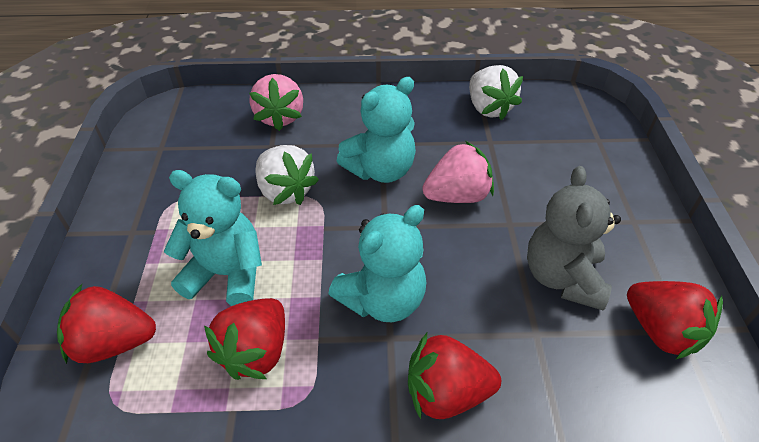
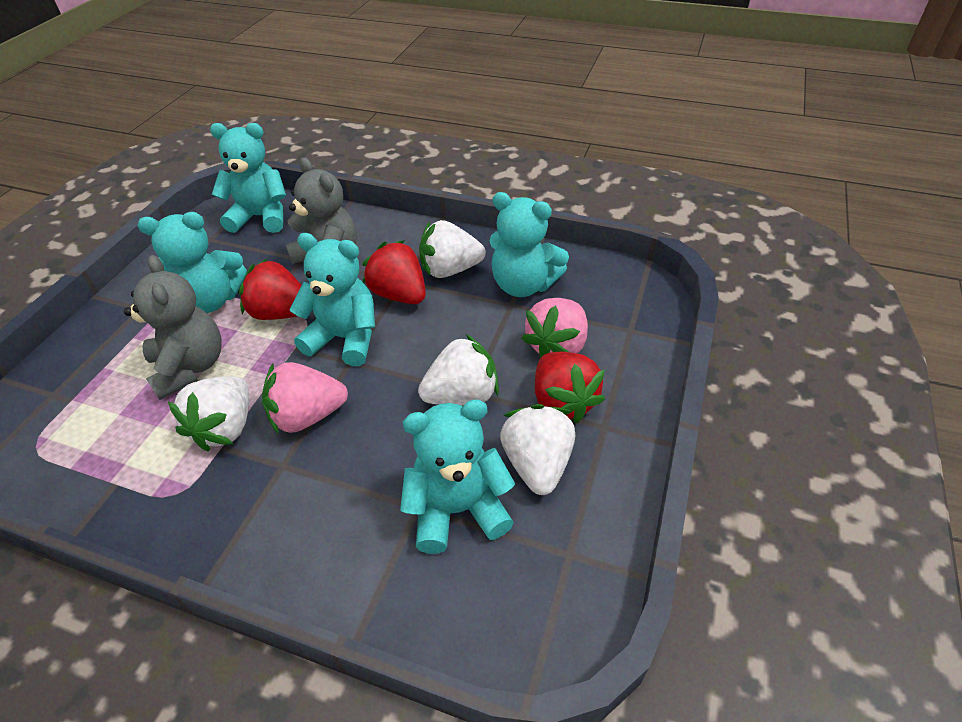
grey teddy bear: 1 -> 2
red strawberry: 4 -> 3
turquoise teddy bear: 3 -> 5
white strawberry: 2 -> 4

